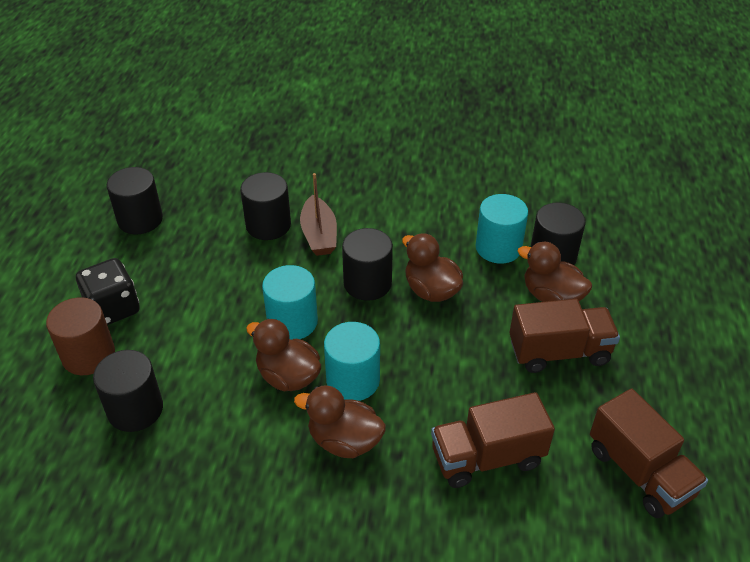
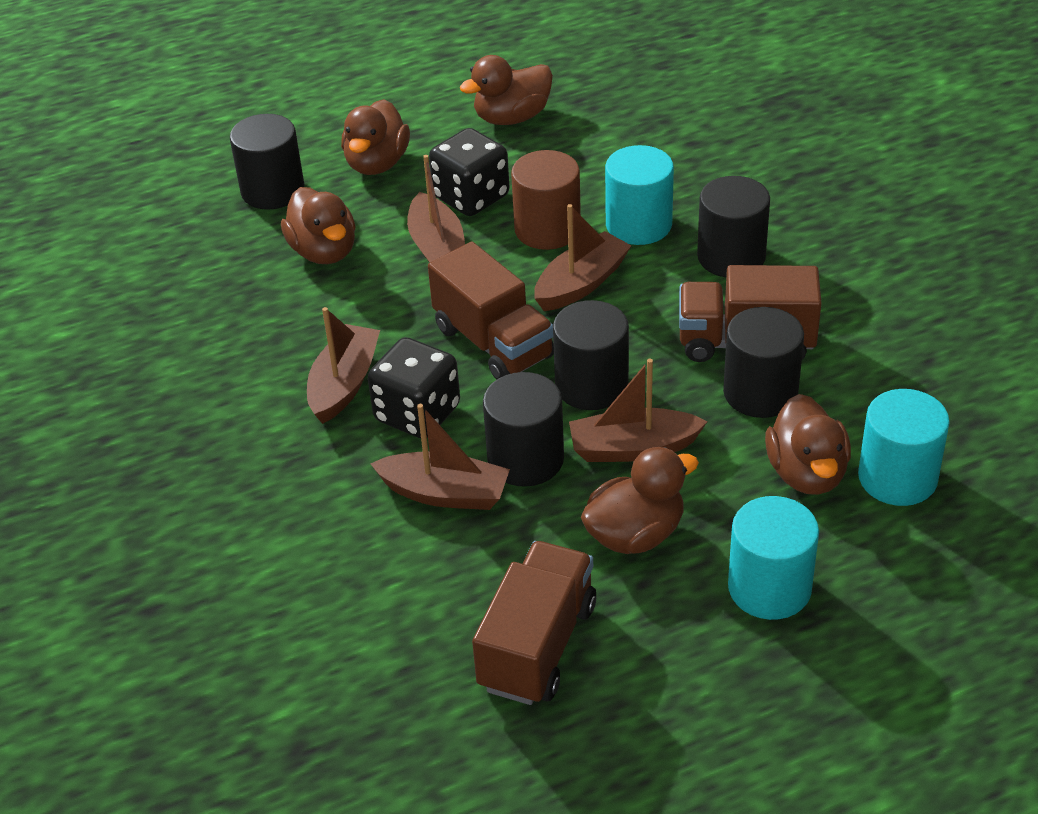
black dice: 1 -> 2
brown boat: 1 -> 5
brown duck: 4 -> 5

